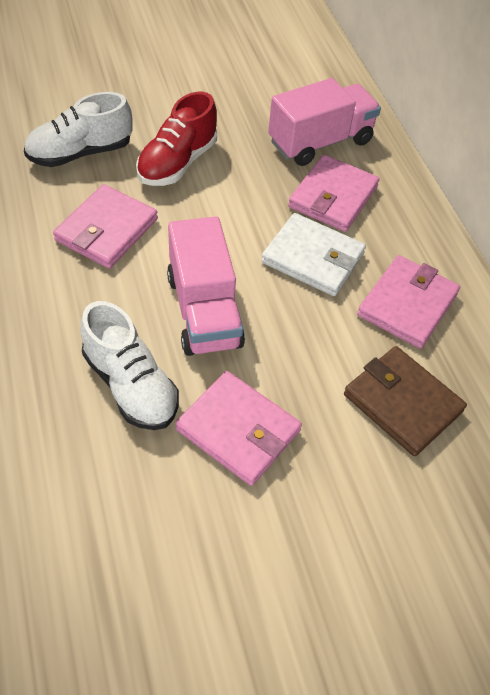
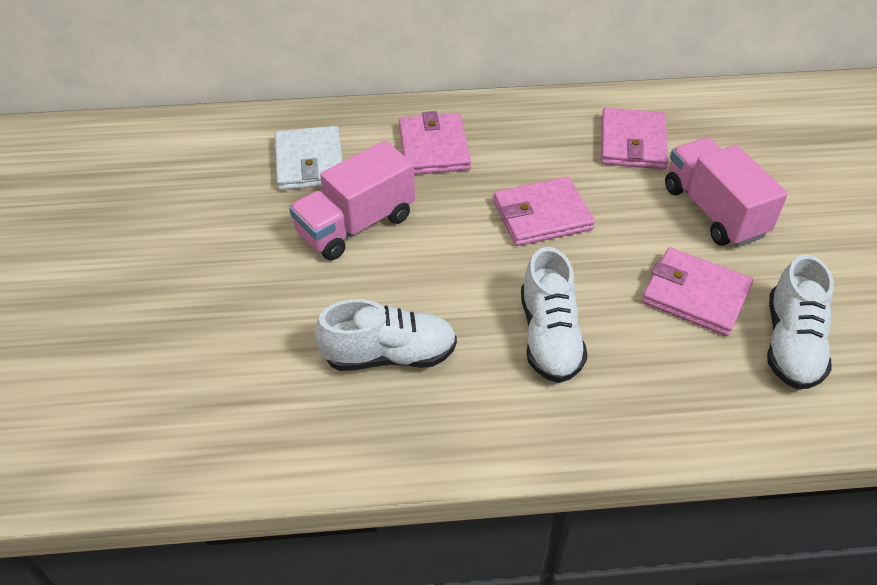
brown wallet: 1 -> 0
red shoe: 1 -> 0
white shoe: 2 -> 3

